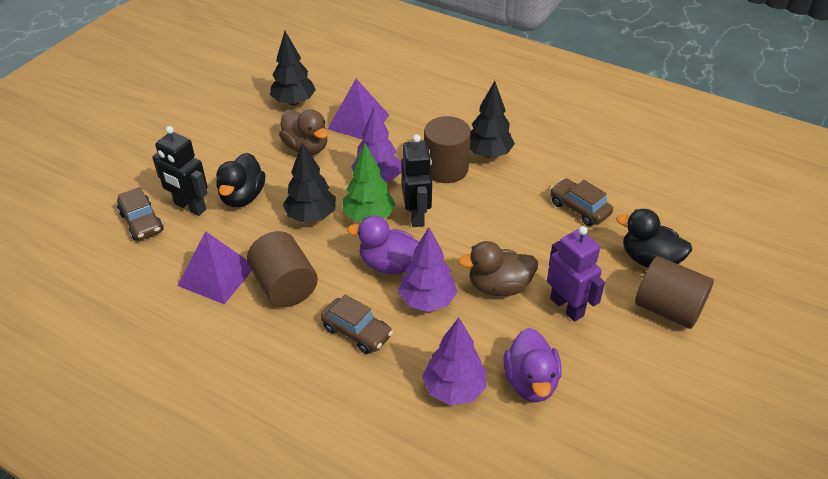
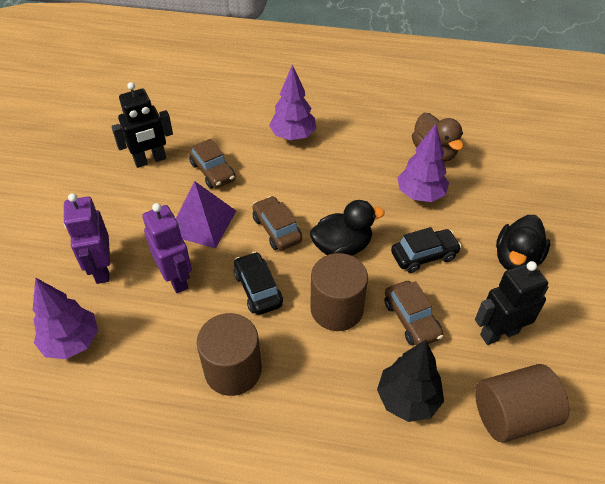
black car: 0 -> 2
black tree: 3 -> 1
brown duck: 2 -> 1
green tree: 1 -> 0
purple duck: 2 -> 0
purple pyramid: 2 -> 1
purple robot: 1 -> 2

